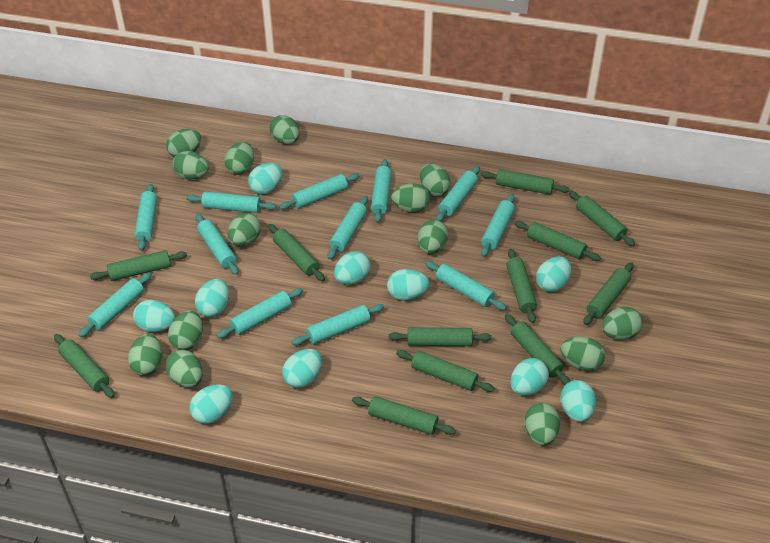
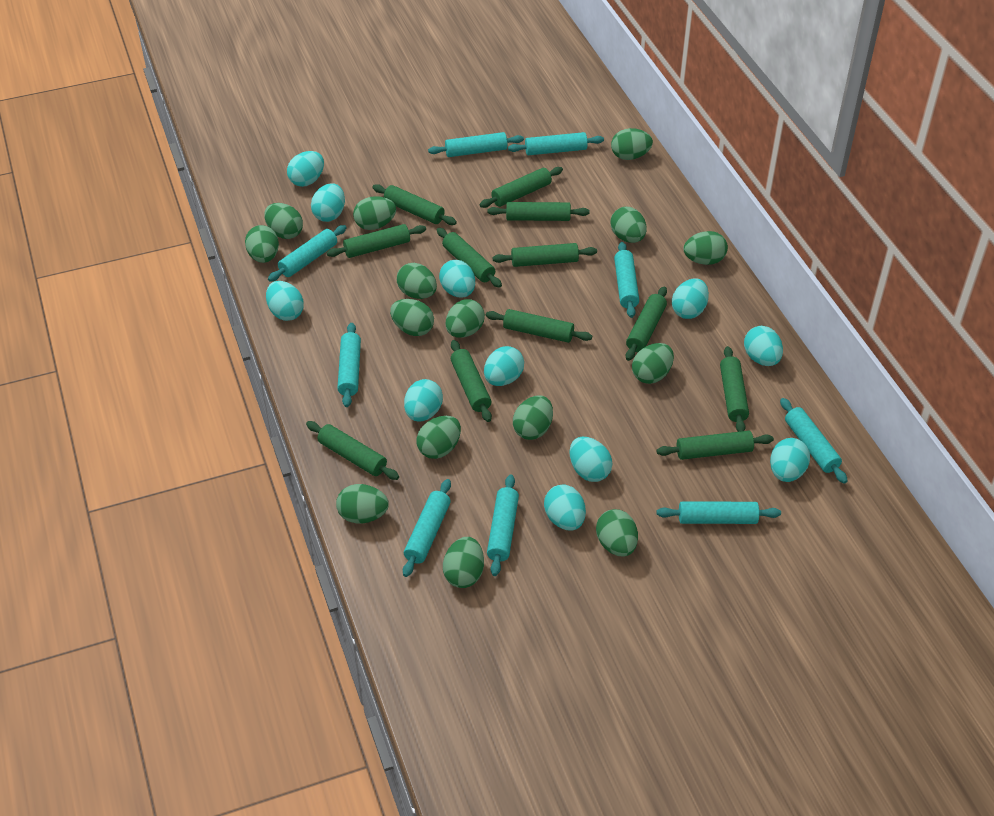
green egg: 14 -> 15
turquoise egg: 10 -> 11
turquoise rolling pin: 12 -> 9

